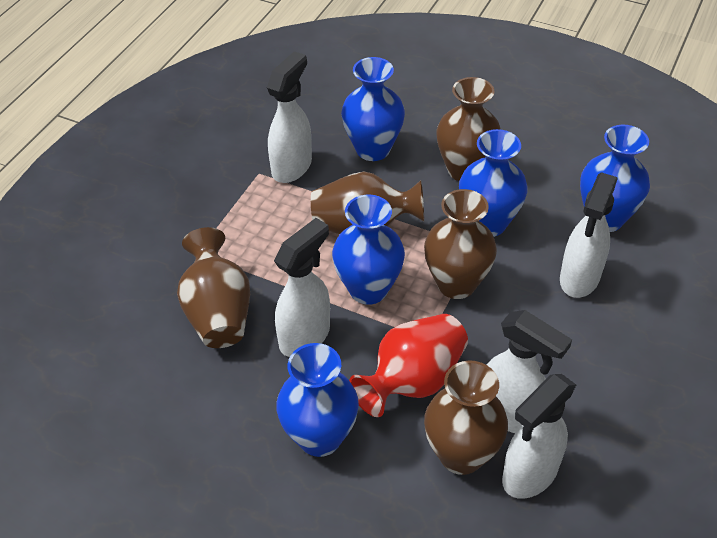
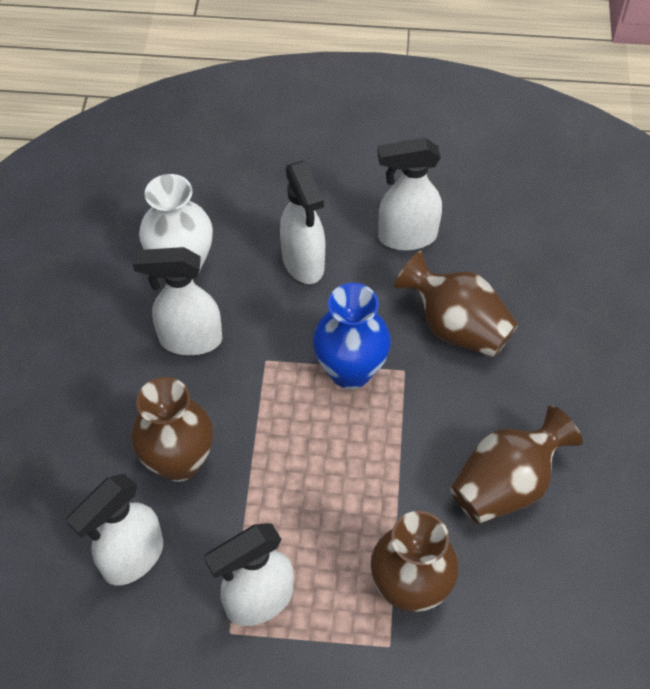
blue vase: 5 -> 1
brown vase: 5 -> 4
red vase: 1 -> 0
white vase: 0 -> 1

